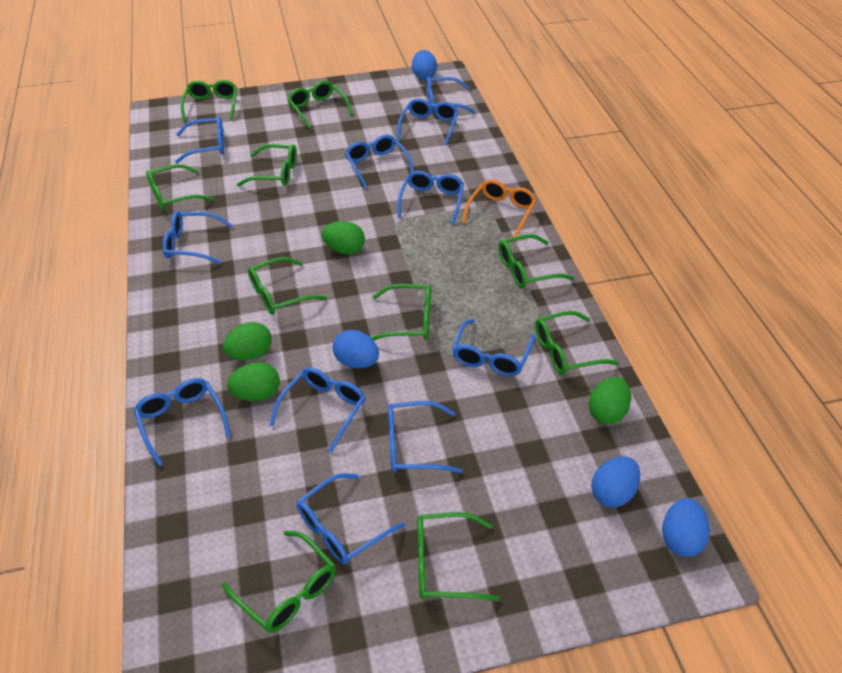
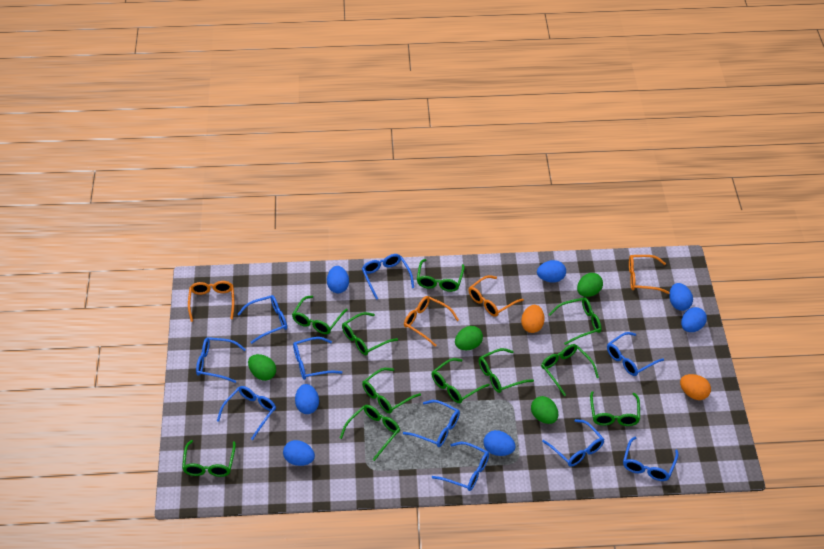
blue egg: 4 -> 7
blue glasses: 11 -> 10
green glasses: 10 -> 11
orange egg: 0 -> 2
orange glasses: 1 -> 4

